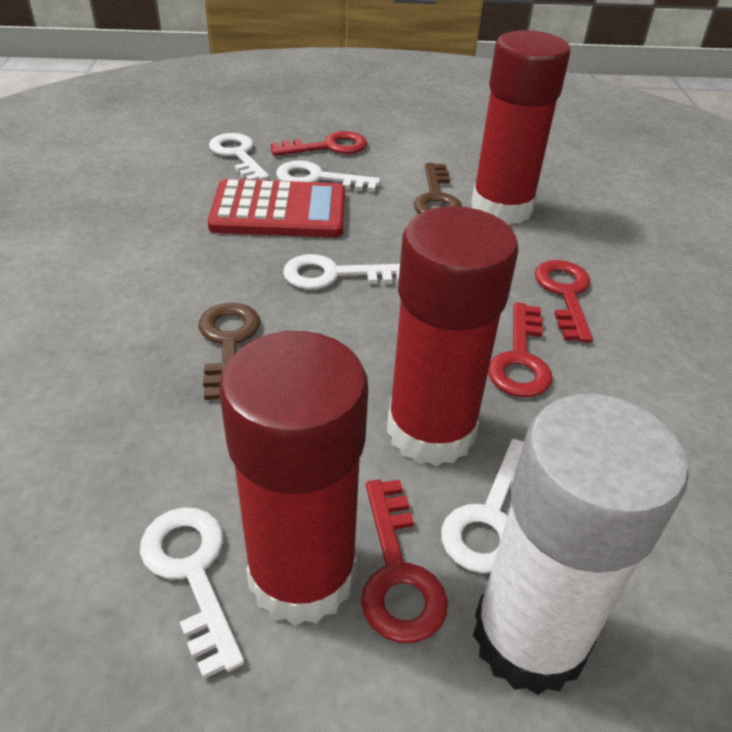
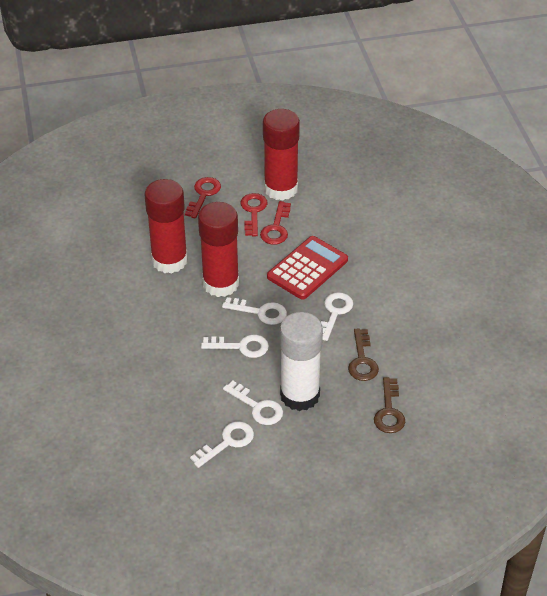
red key: 4 -> 3

